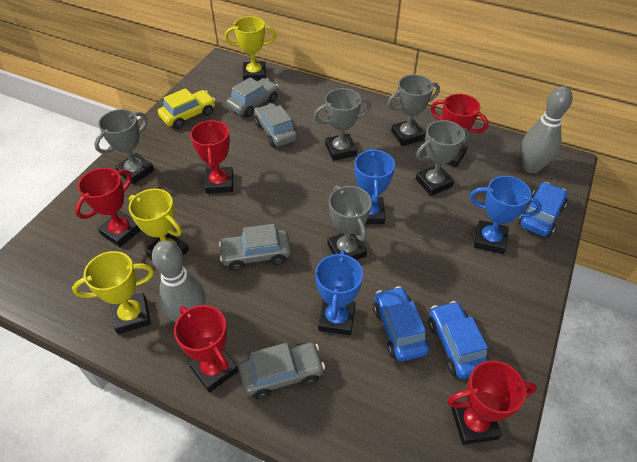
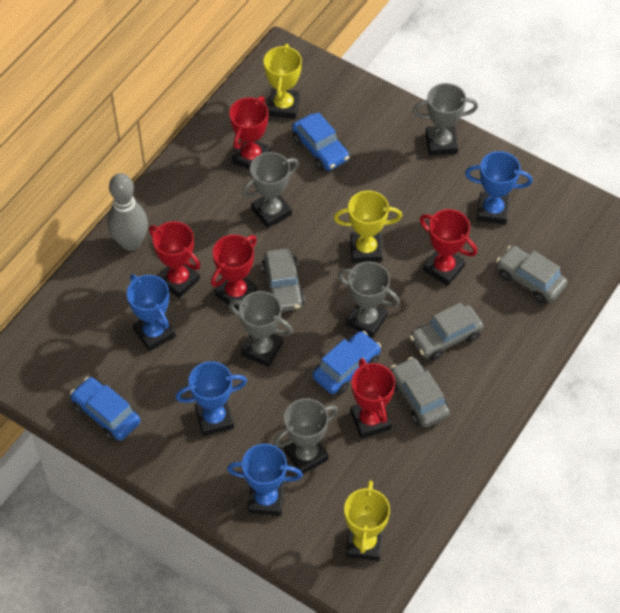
blue trophy: 3 -> 4
grey bowling pin: 2 -> 1
yellow car: 1 -> 0

